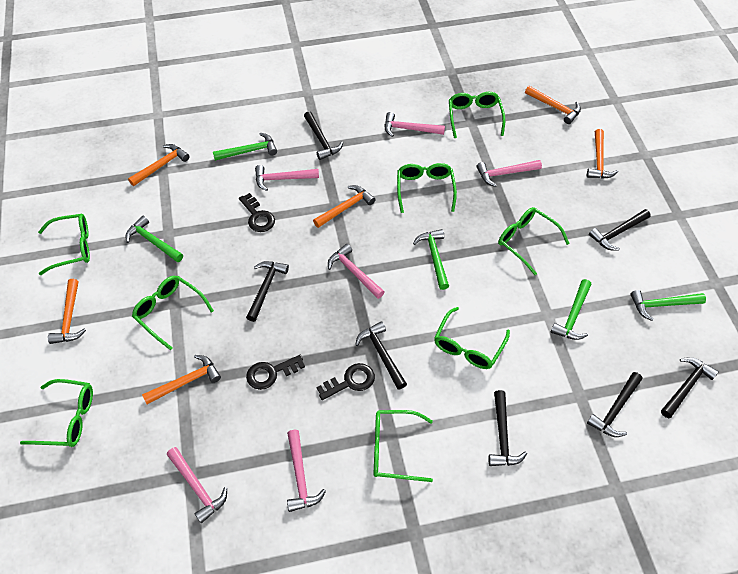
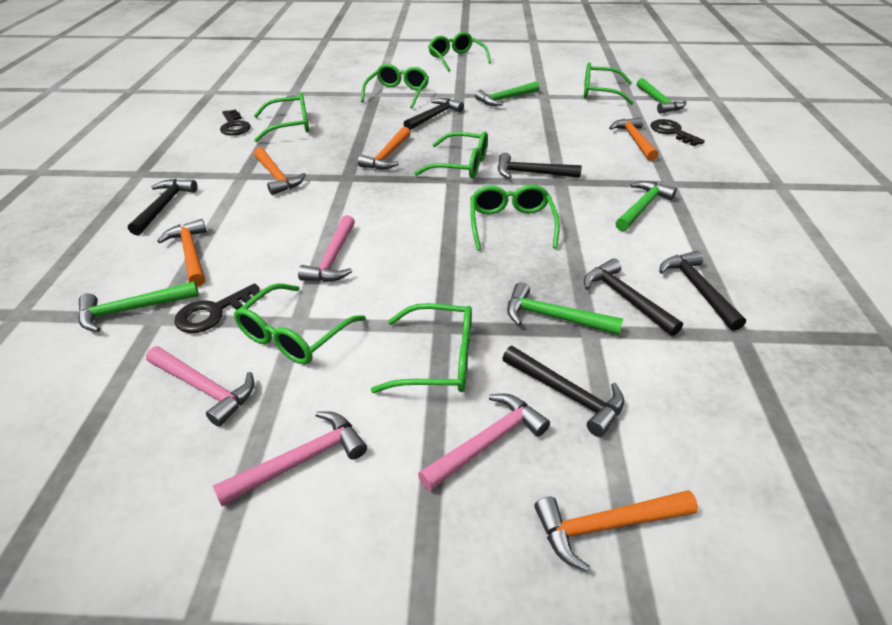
black hammer: 7 -> 6
orange hammer: 6 -> 5
pink hammer: 6 -> 4

